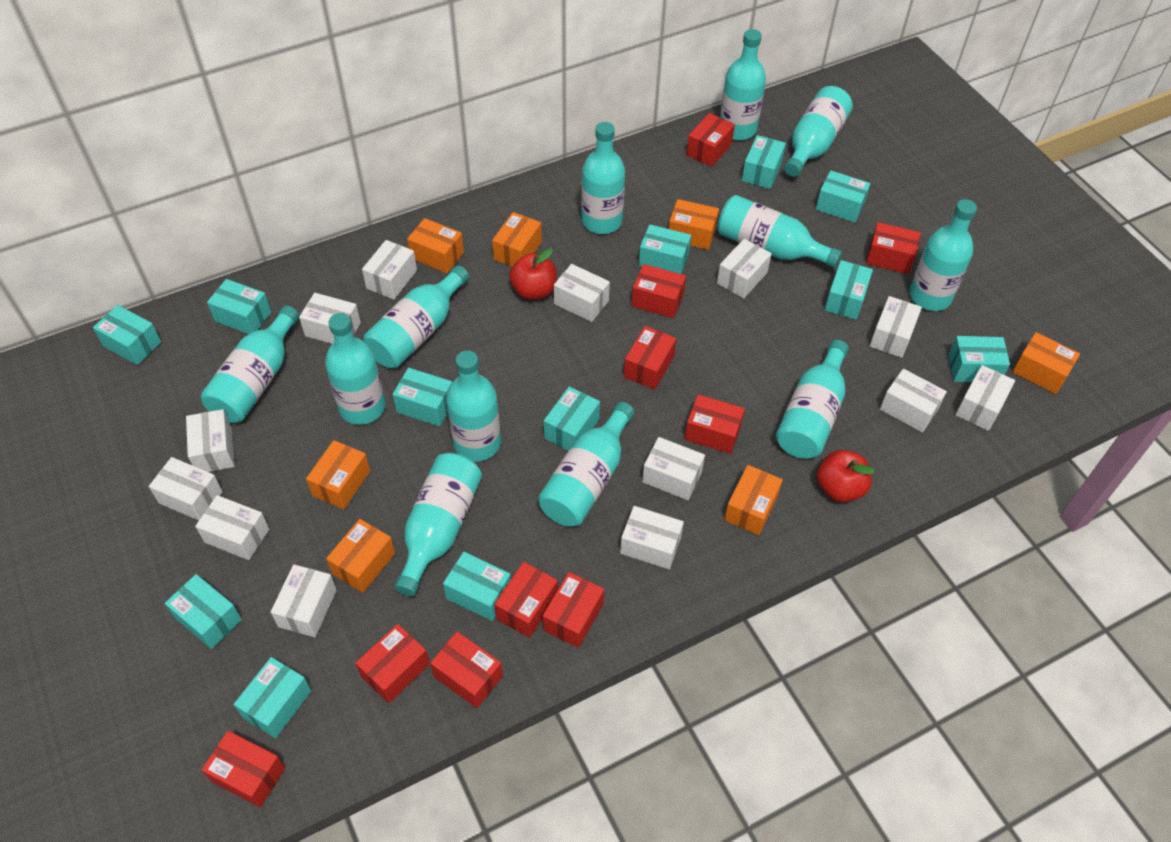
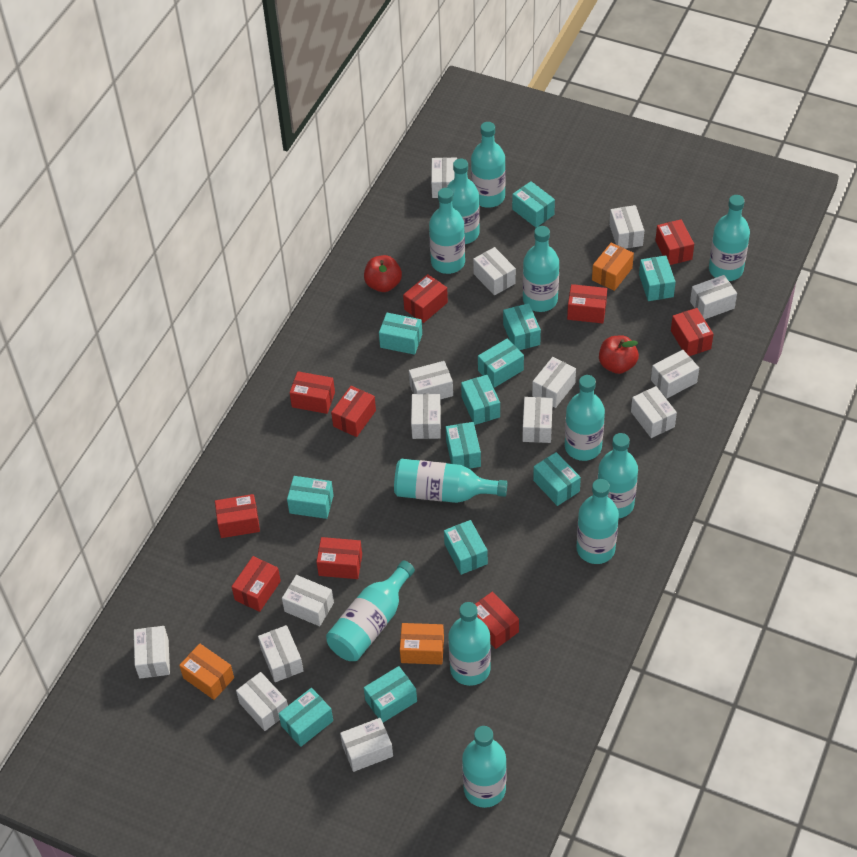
orange box: 7 -> 3
white box: 13 -> 15

